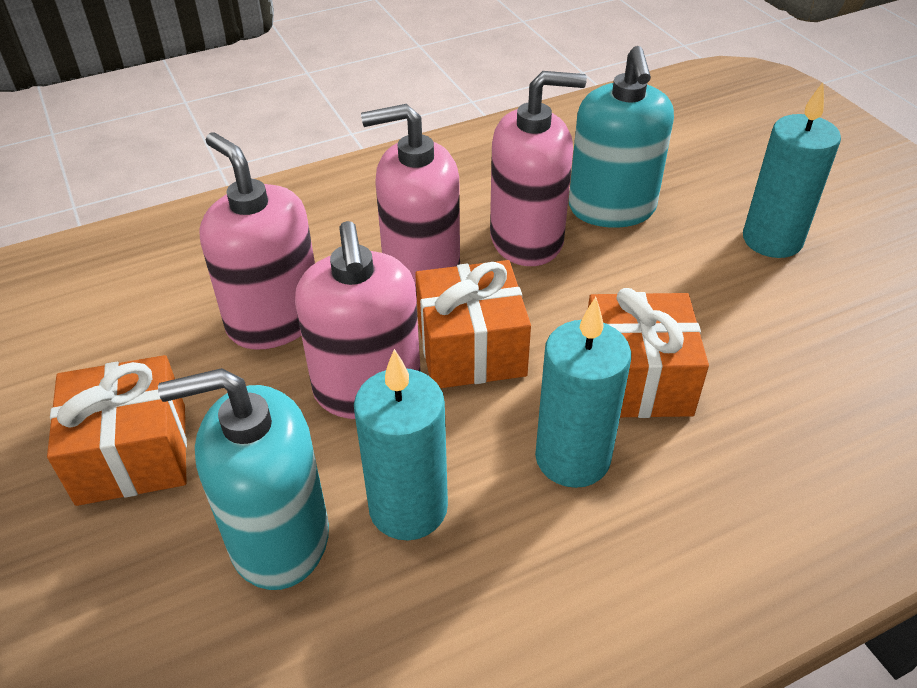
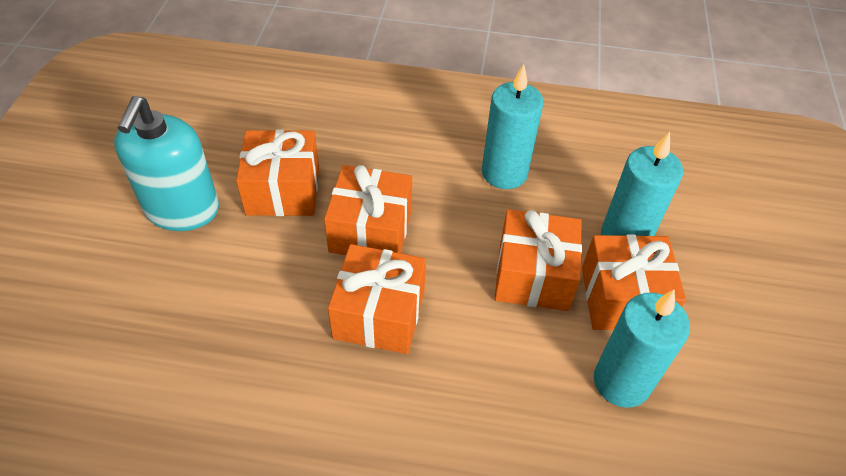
orange gift: 3 -> 5
pink soap dispenser: 4 -> 0
turquoise soap dispenser: 2 -> 1

